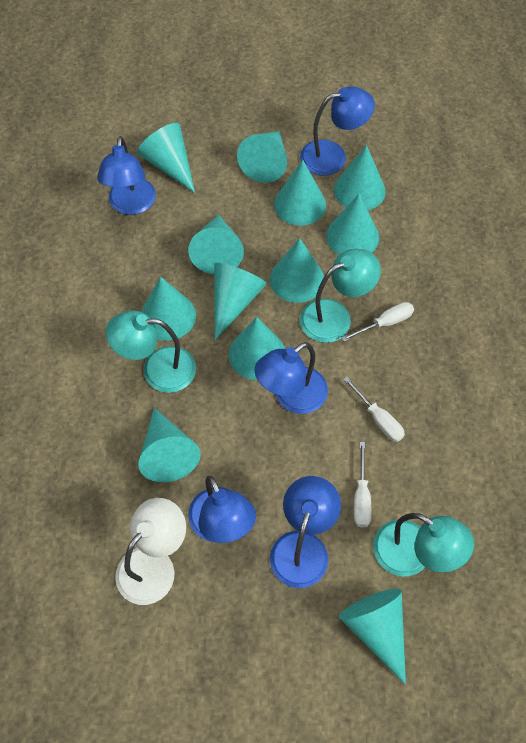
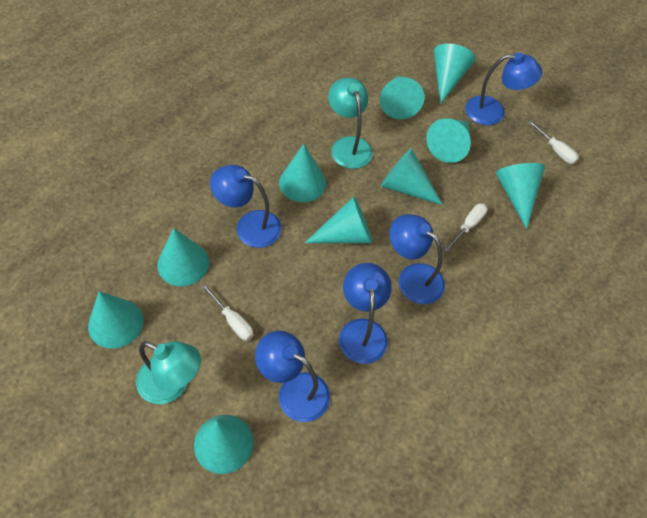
turquoise cone: 12 -> 10
turquoise lamp: 3 -> 2
white lamp: 1 -> 0

